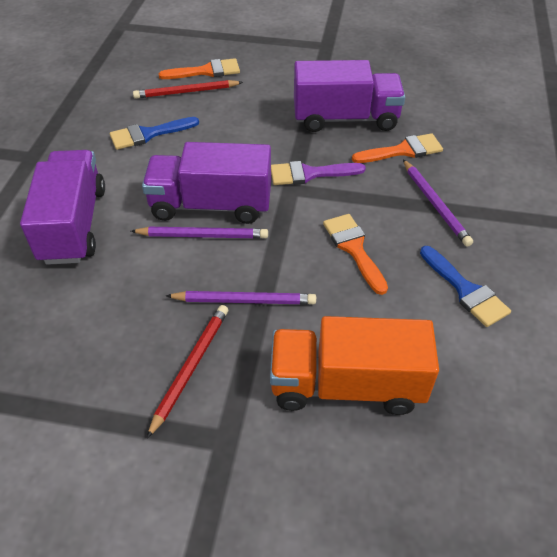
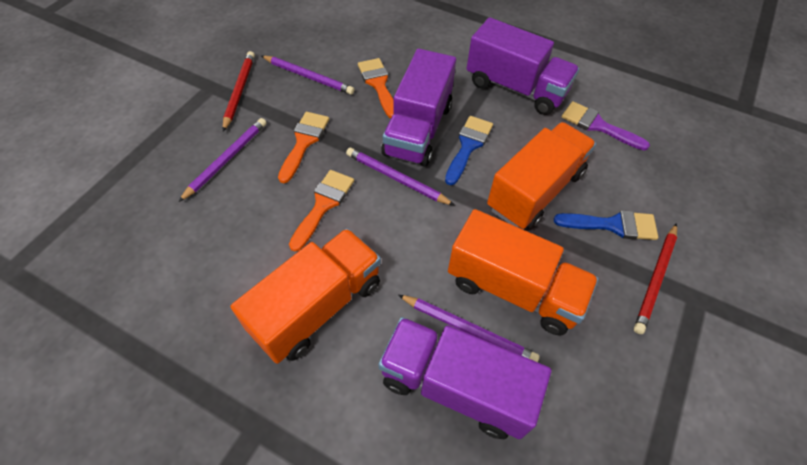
orange truck: 1 -> 3
purple pencil: 3 -> 4

